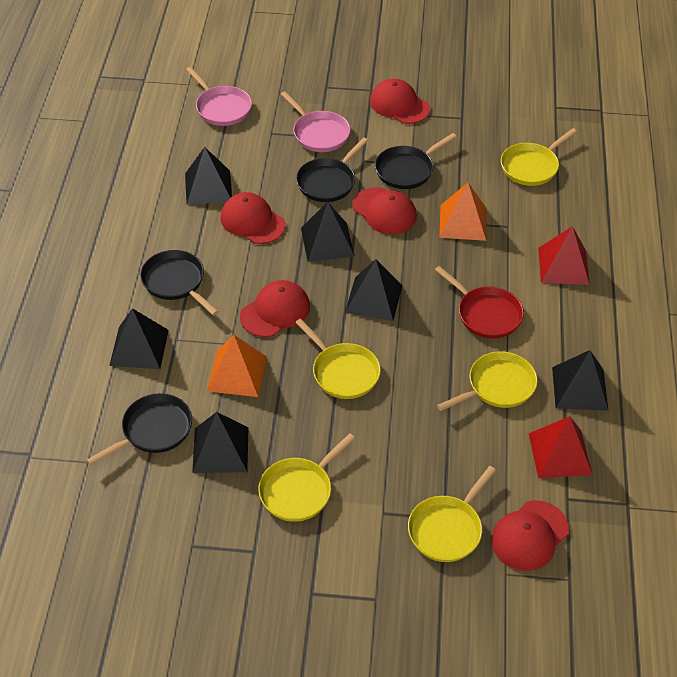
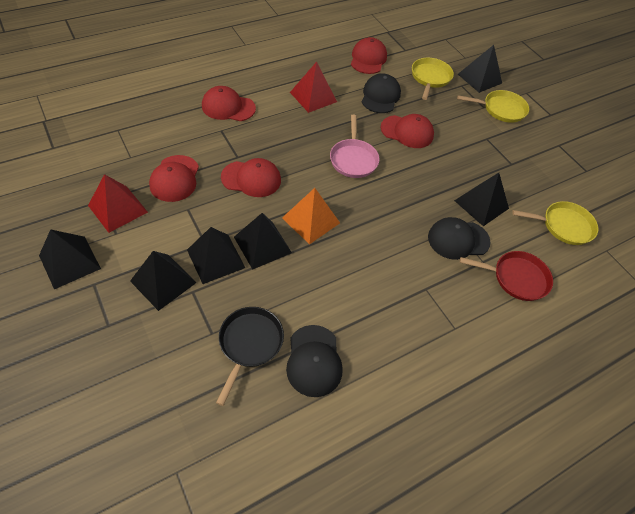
black cap: 0 -> 3
black pan: 4 -> 1
orange pyramid: 2 -> 1
pink pan: 2 -> 1
yellow pan: 5 -> 3

